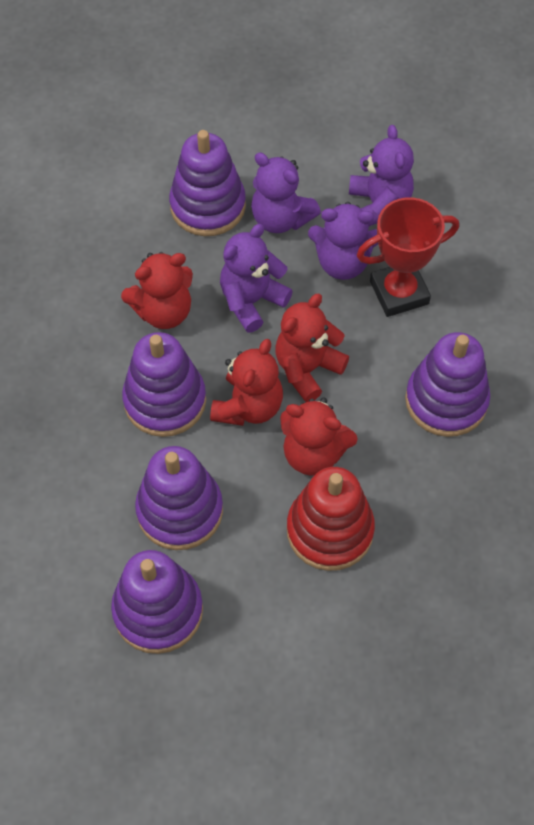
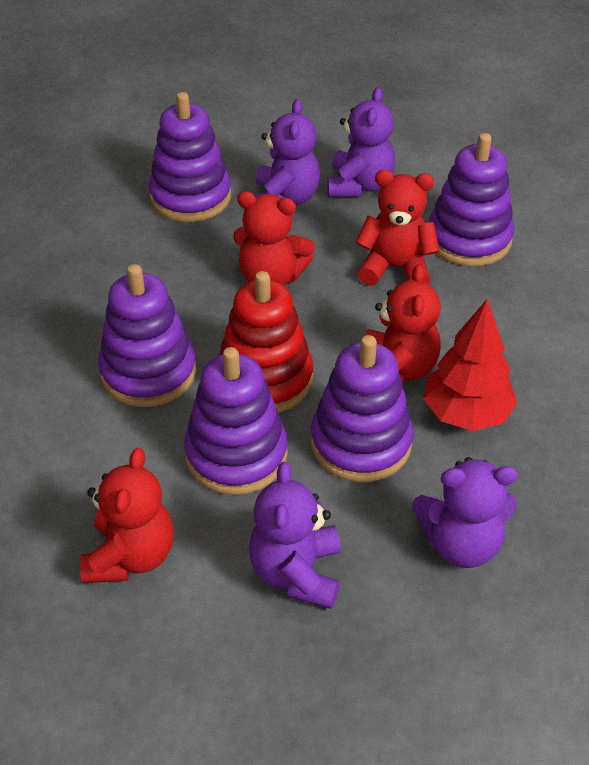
red tree: 0 -> 1
red trophy: 1 -> 0

